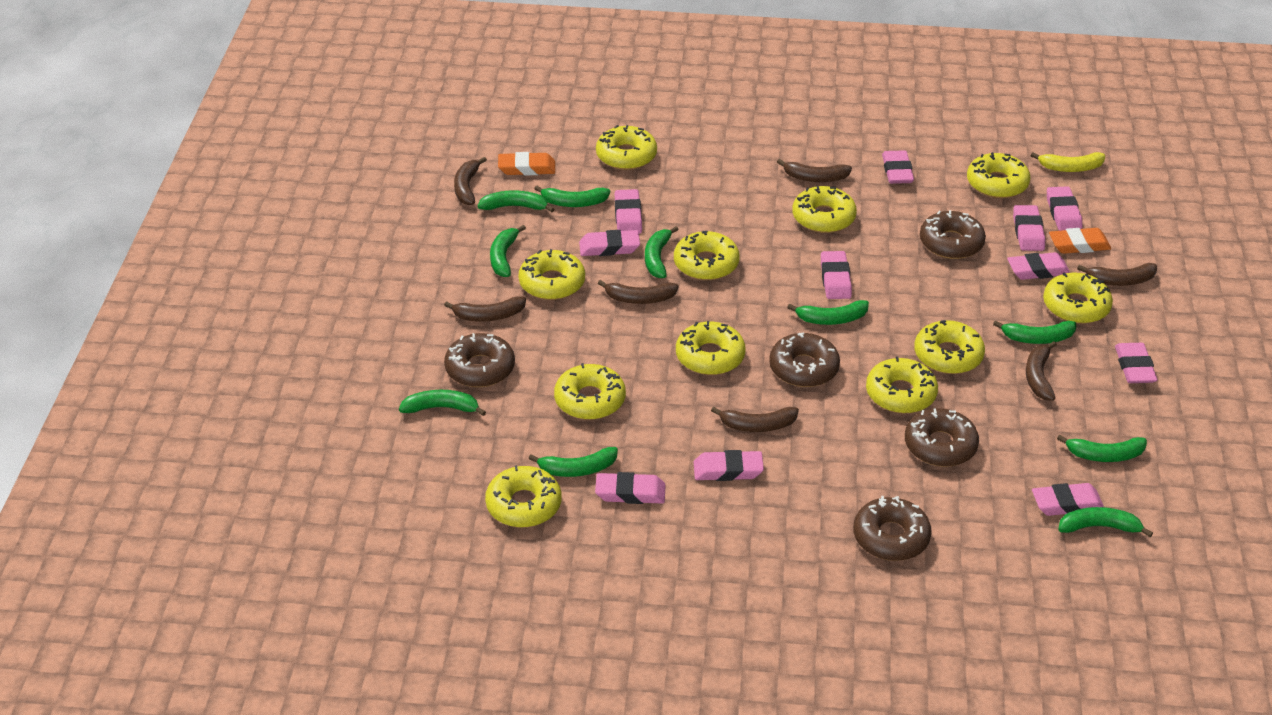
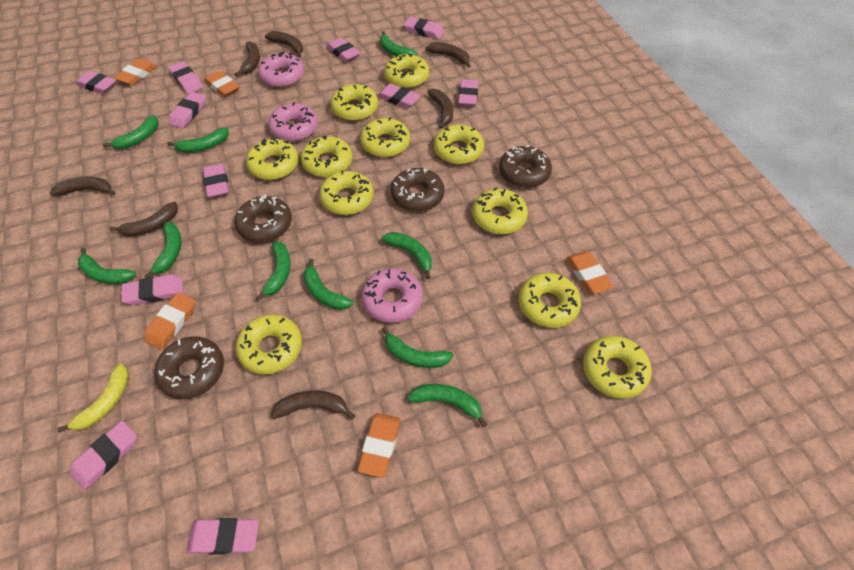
brown donut: 5 -> 4
orange eraser: 2 -> 5
pink donut: 0 -> 3

